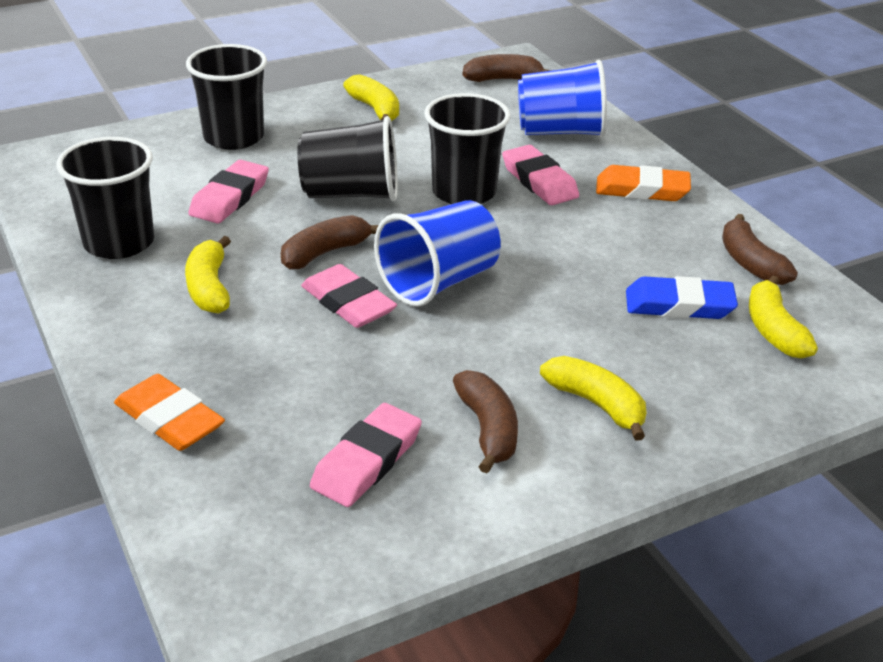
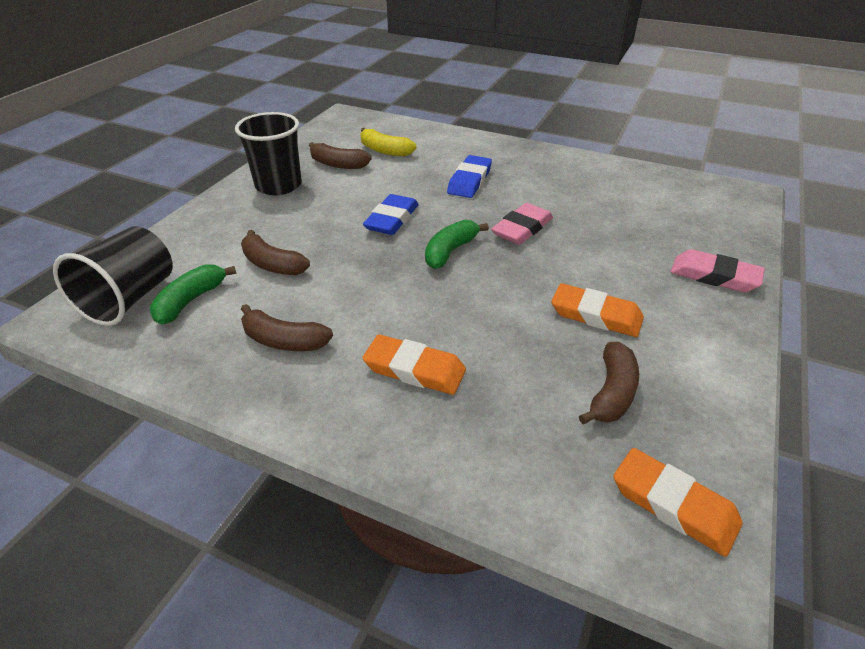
black cup: 4 -> 2
blue cup: 2 -> 0
blue eraser: 1 -> 2
green banana: 0 -> 2
orange eraser: 2 -> 3
pink eraser: 4 -> 2
yellow banana: 4 -> 1

